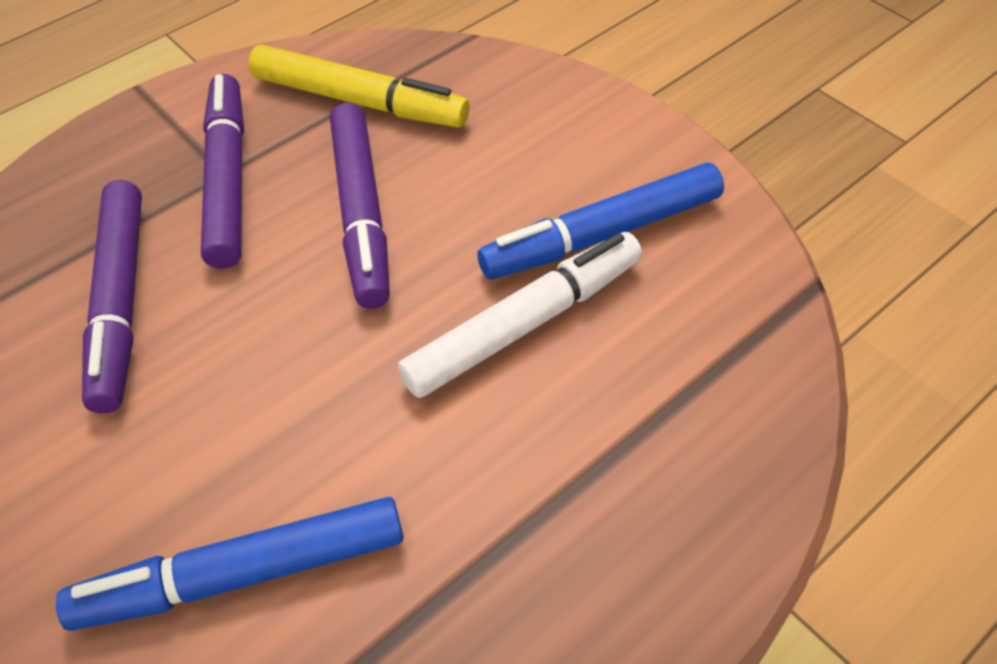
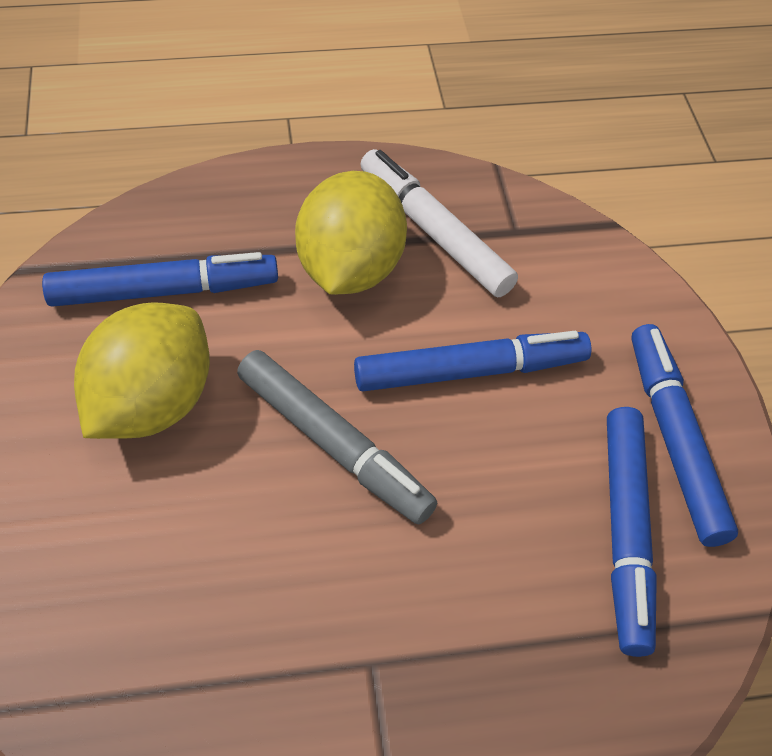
blue marker: 2 -> 4
grey marker: 0 -> 1
purple marker: 3 -> 0
yellow lemon: 0 -> 2
yellow marker: 1 -> 0

